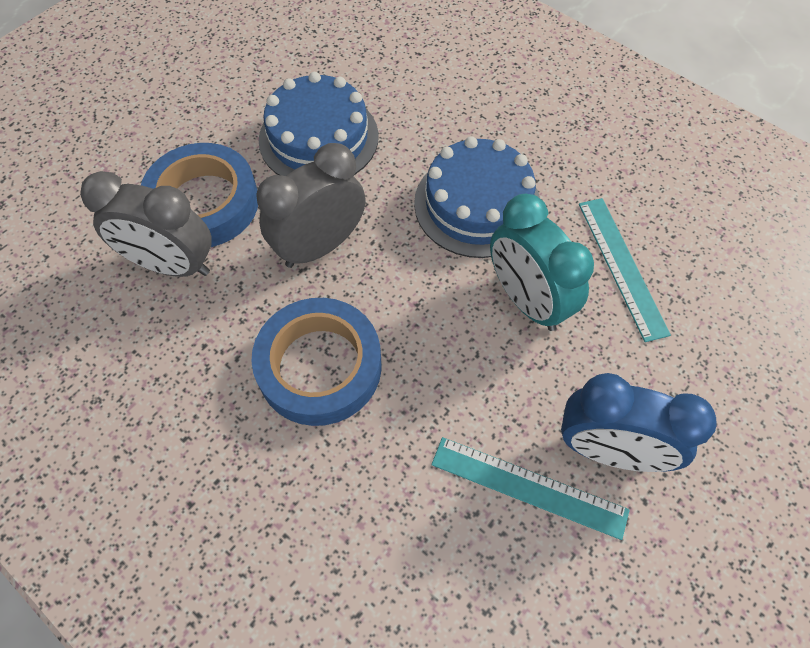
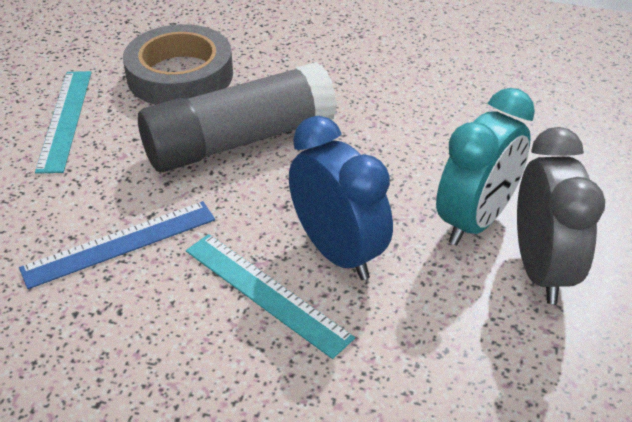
blue cake: 2 -> 0
blue ruler: 0 -> 1
blue tape: 2 -> 0
grey clock: 2 -> 1
grey glue stick: 0 -> 1
grey tape: 0 -> 1

